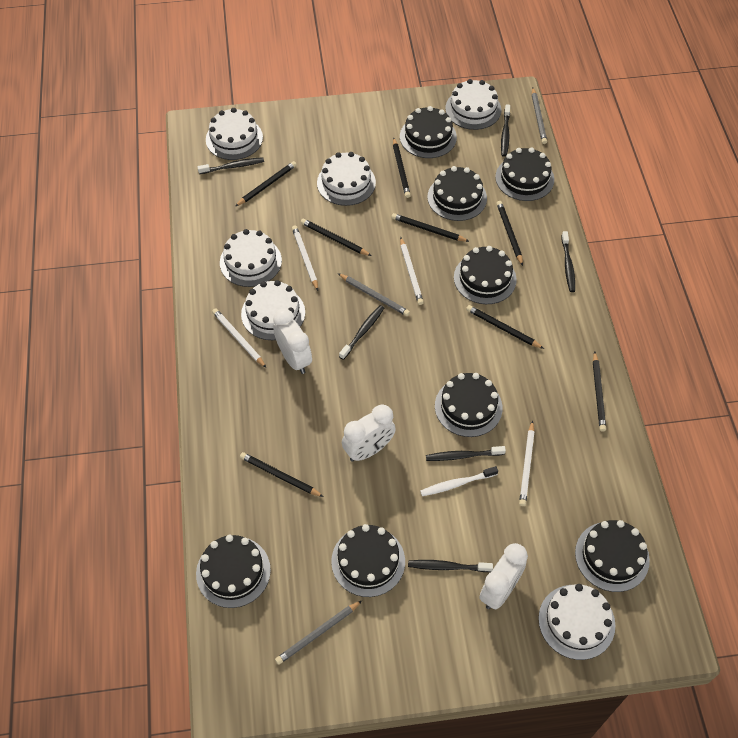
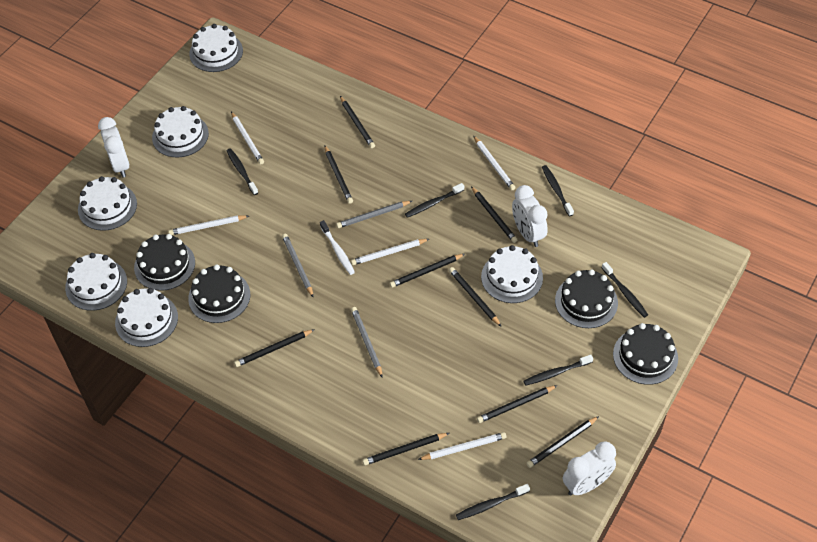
black cake: 8 -> 4
black pencil: 8 -> 9
white pencil: 4 -> 5

